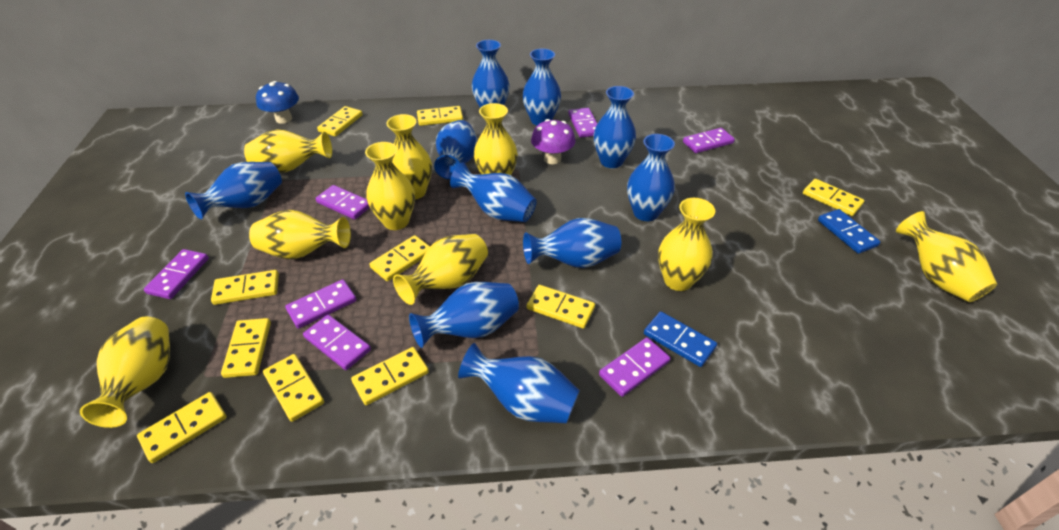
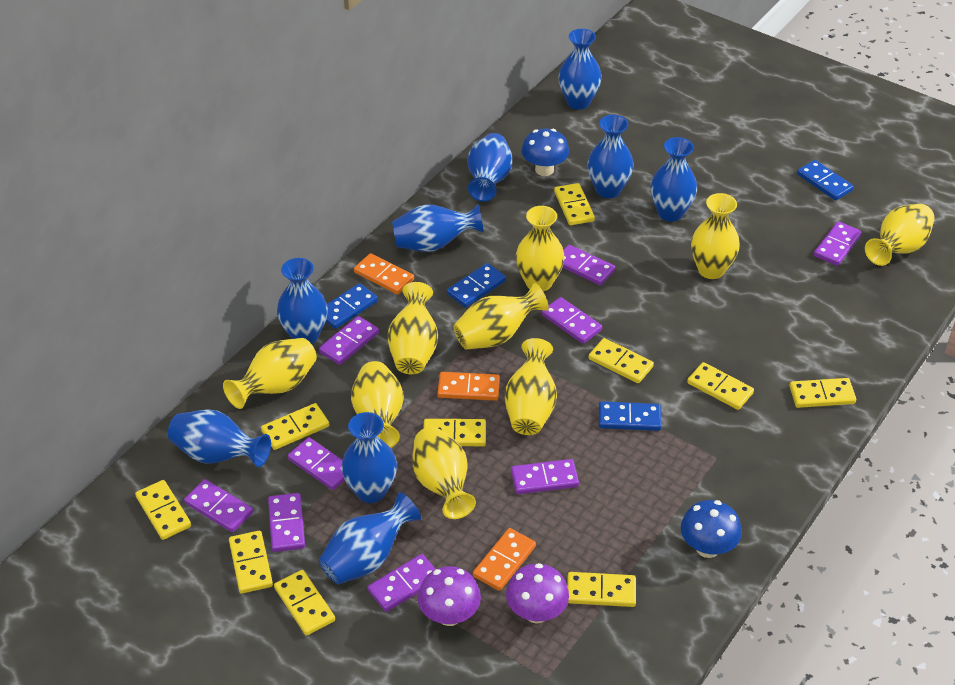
blue domino: 2 -> 4
blue mushroom: 1 -> 2
blue vase: 10 -> 9
orange domino: 0 -> 3
purple domino: 7 -> 9
purple mushroom: 1 -> 2

